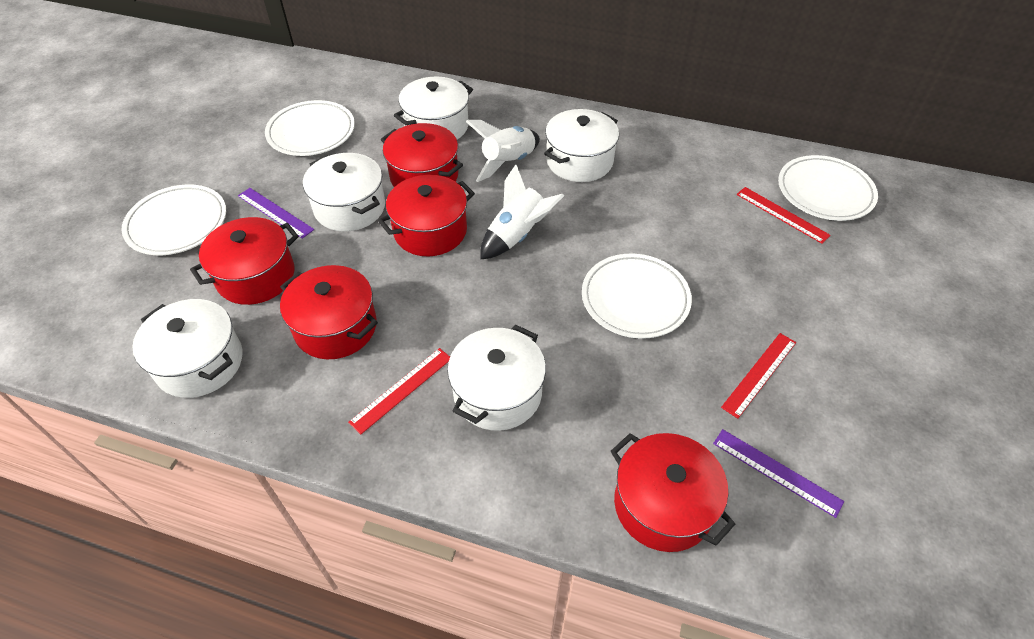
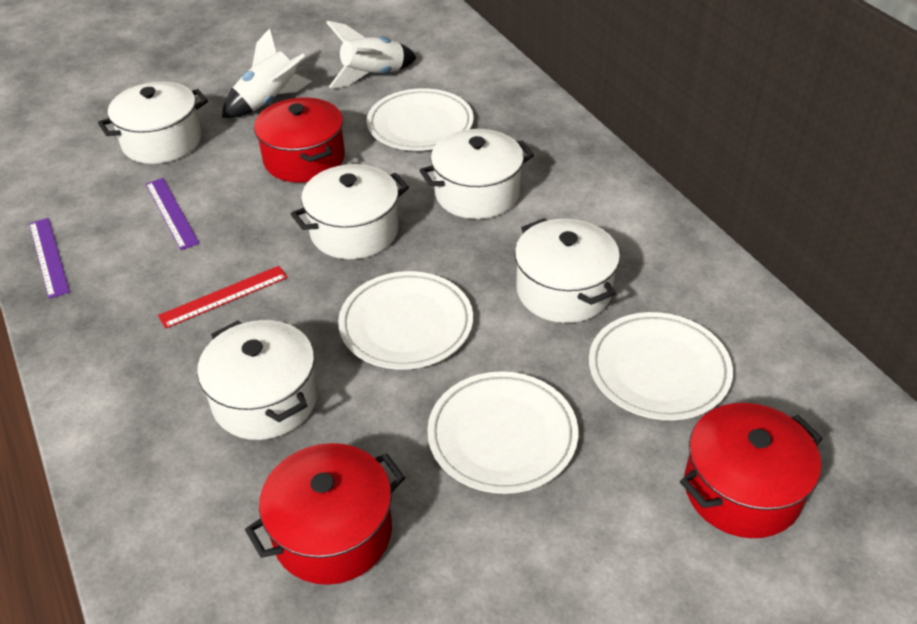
red pot: 5 -> 3
red ruler: 3 -> 1

